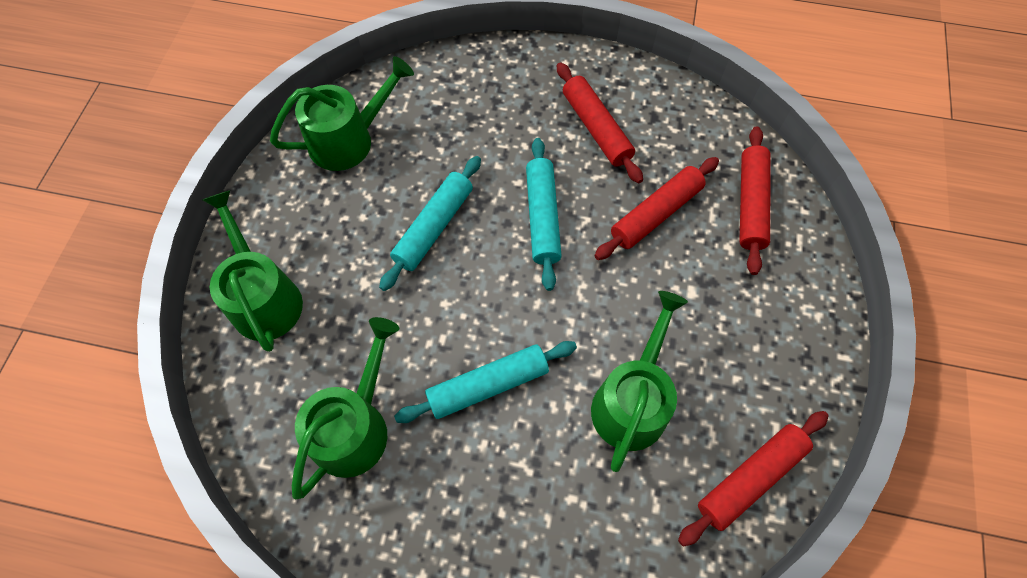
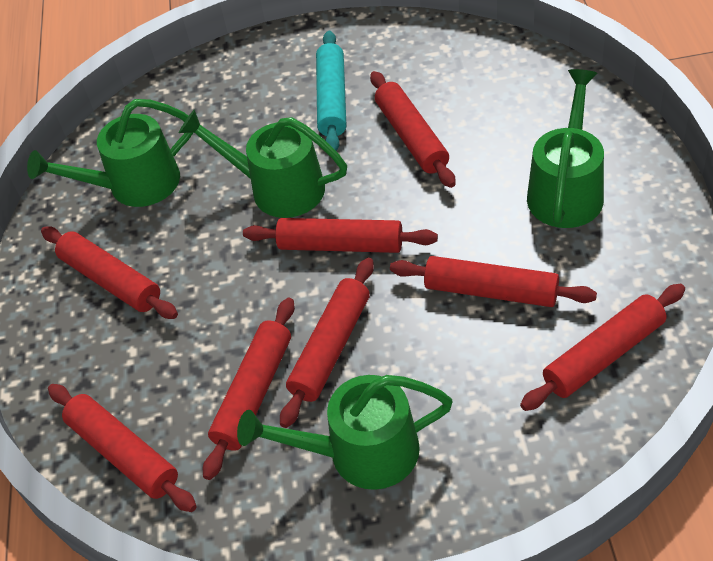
red rolling pin: 4 -> 8
turquoise rolling pin: 3 -> 1

